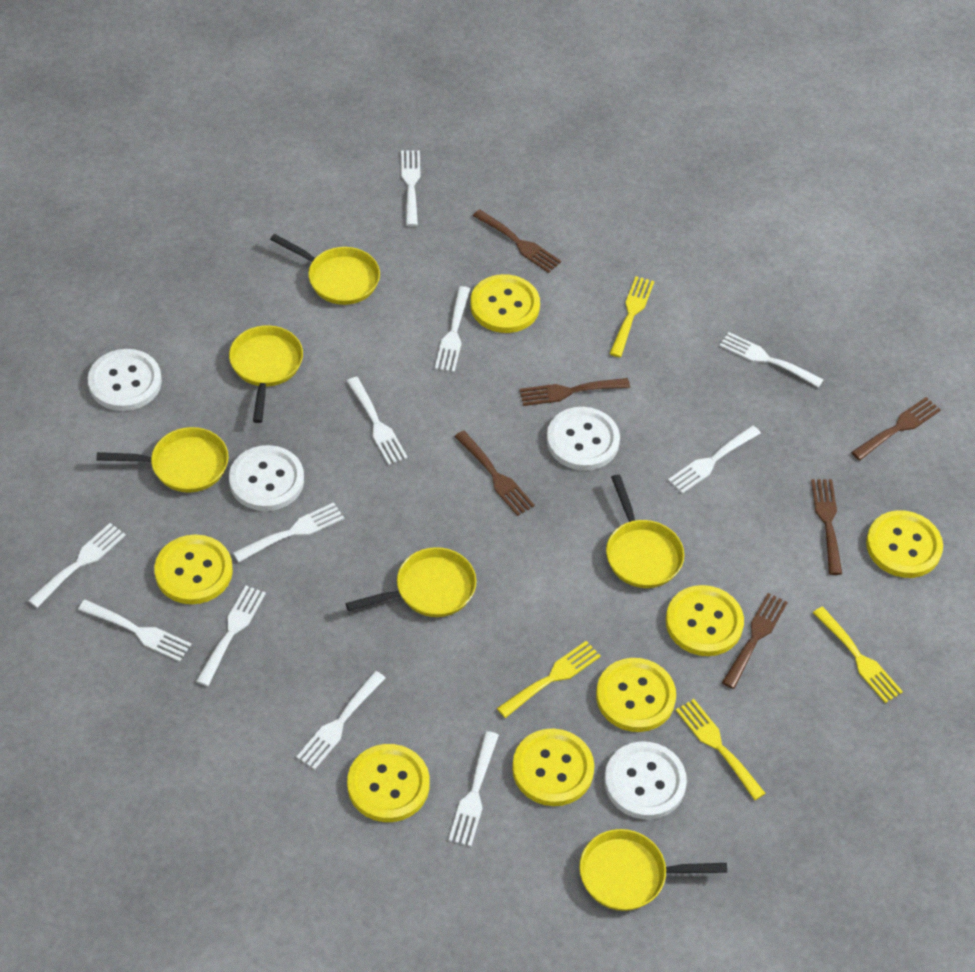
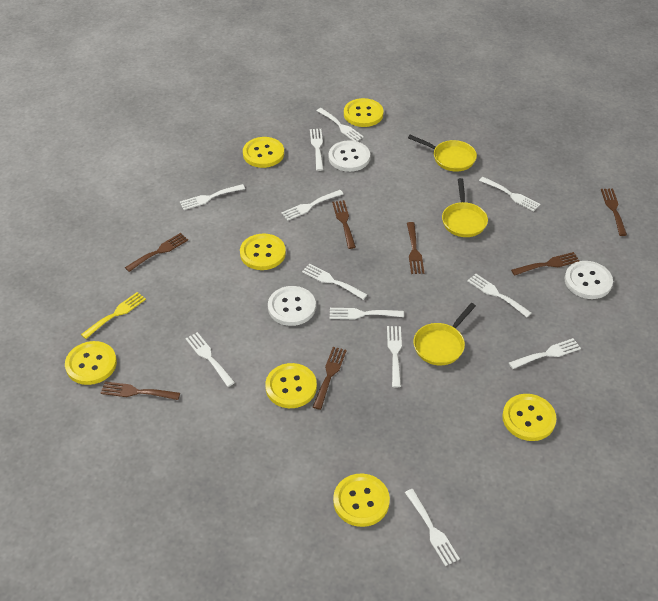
brown fork: 6 -> 7
white button: 4 -> 3
white fork: 11 -> 12
yellow fork: 4 -> 1
yellow pan: 6 -> 3

